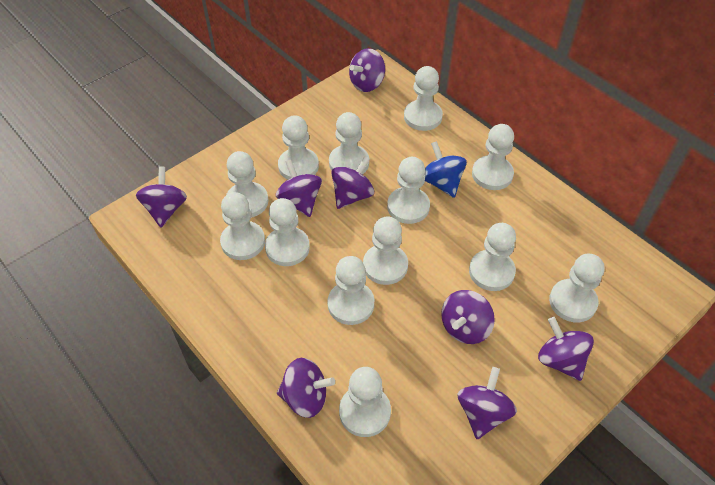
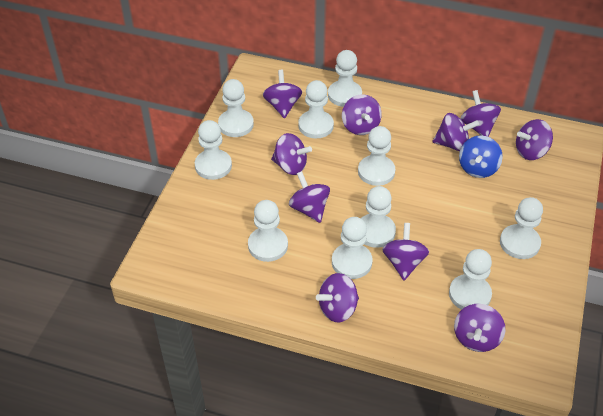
purple spinning top: 8 -> 10
white pawn: 13 -> 10

